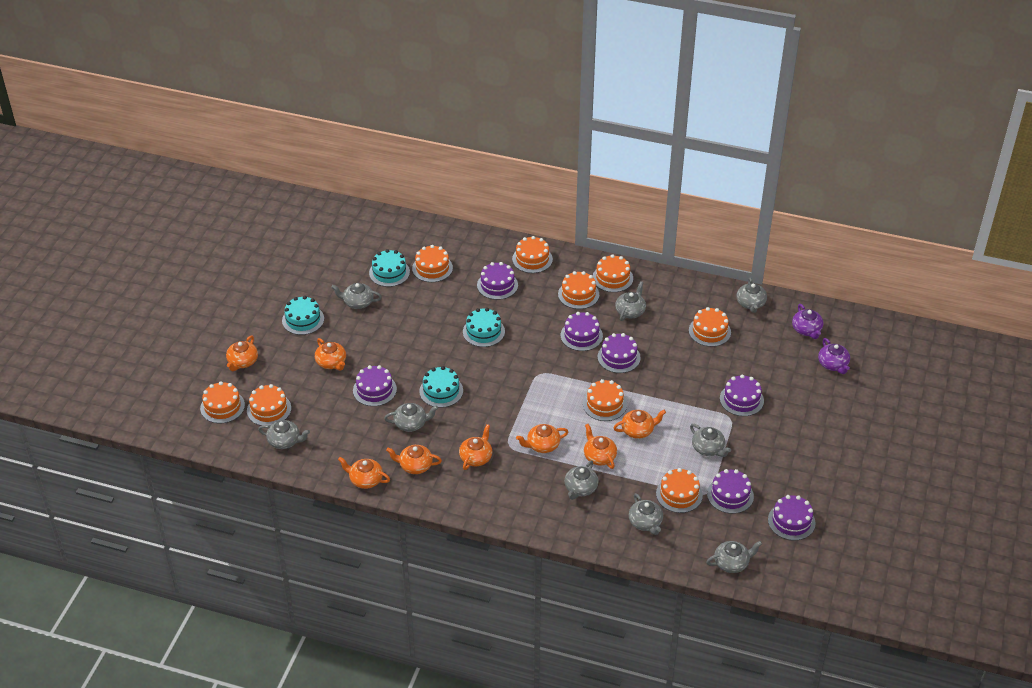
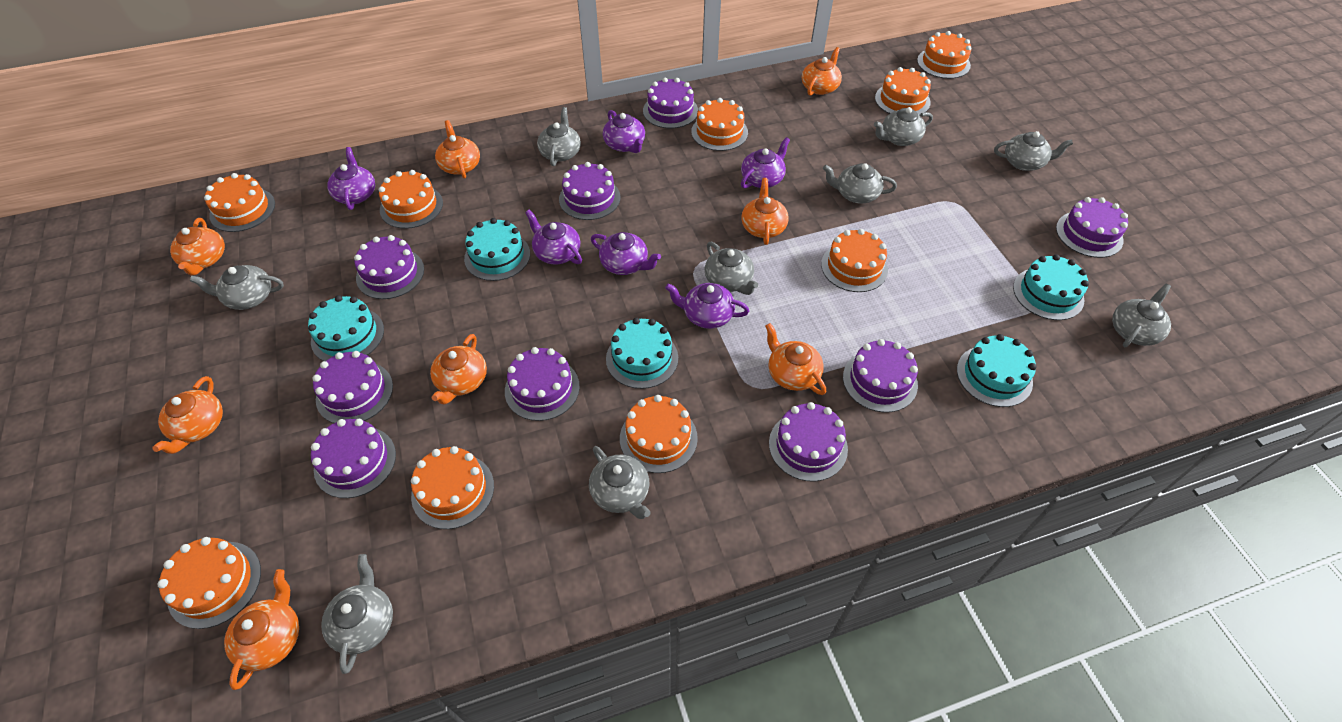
purple cake: 7 -> 9
purple teapot: 2 -> 6
turquoise cake: 4 -> 5

